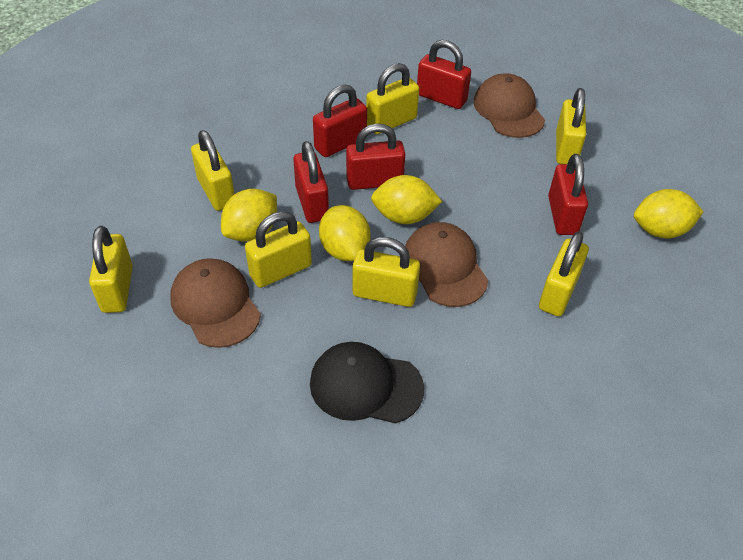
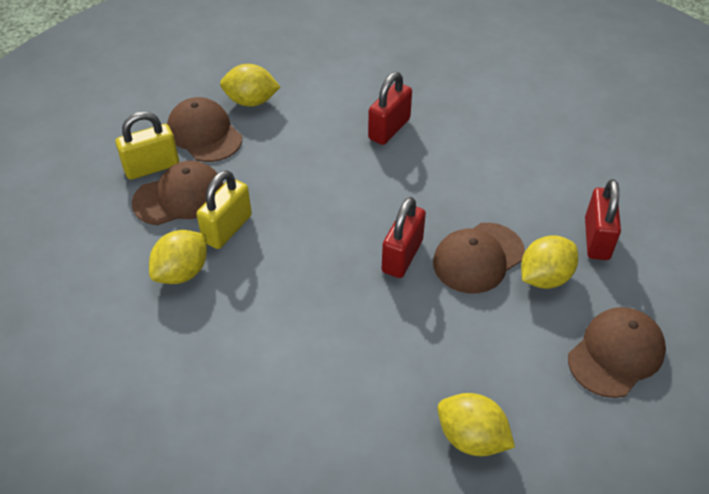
black cap: 1 -> 0
brown cap: 3 -> 4
red padlock: 5 -> 3
yellow padlock: 7 -> 2

